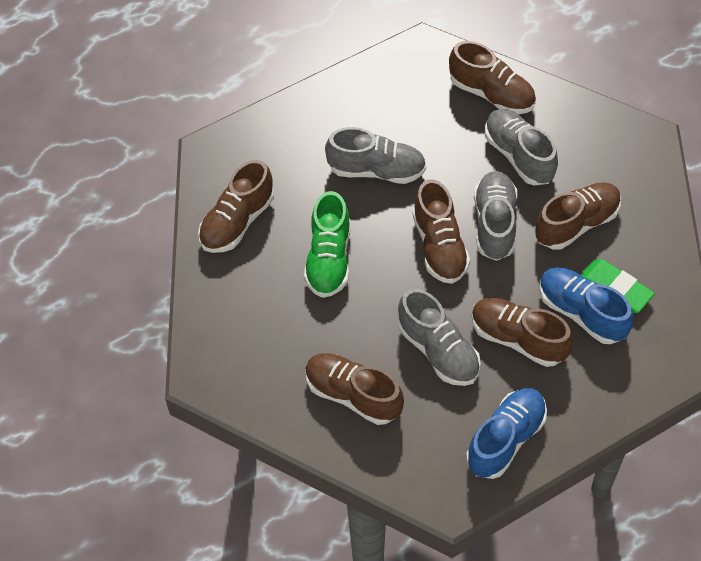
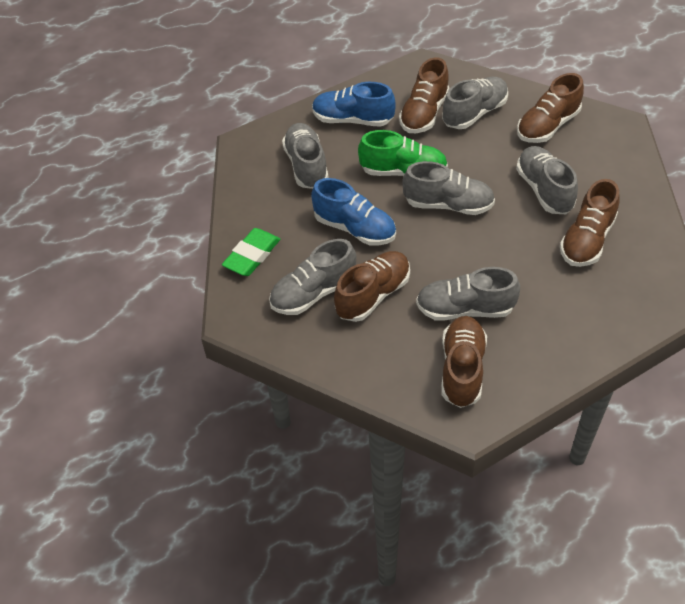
brown shoe: 6 -> 5
grey shoe: 4 -> 6

